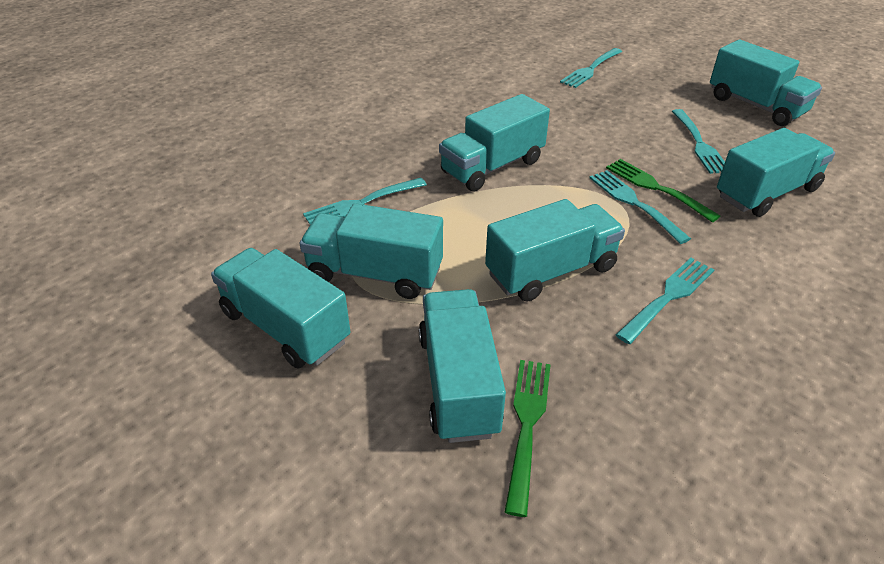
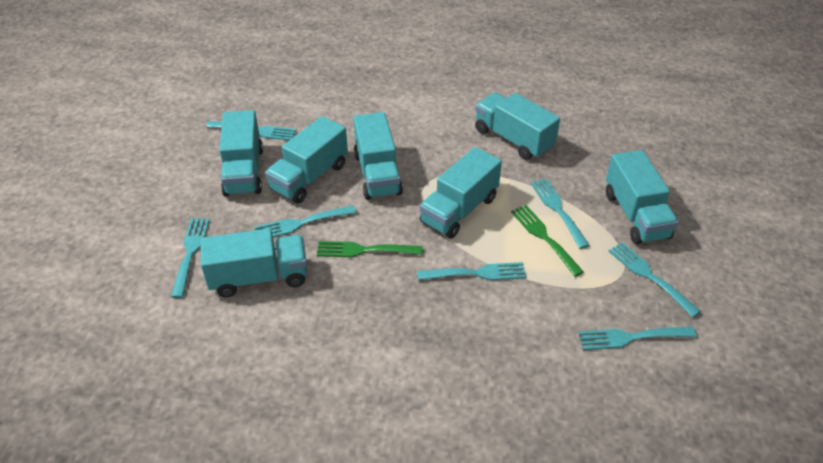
turquoise fork: 5 -> 7

